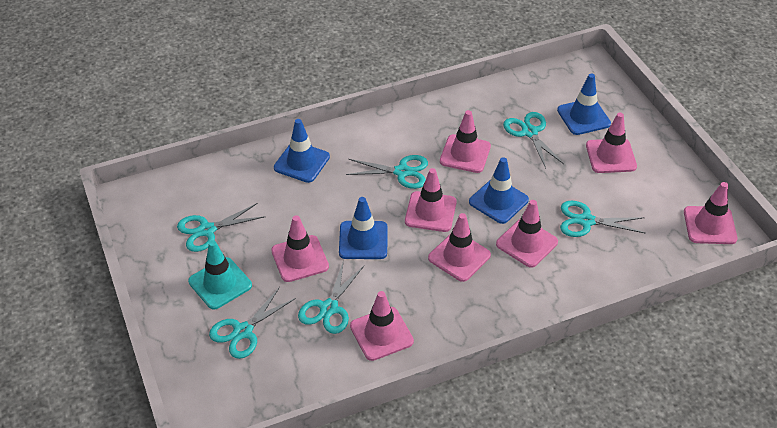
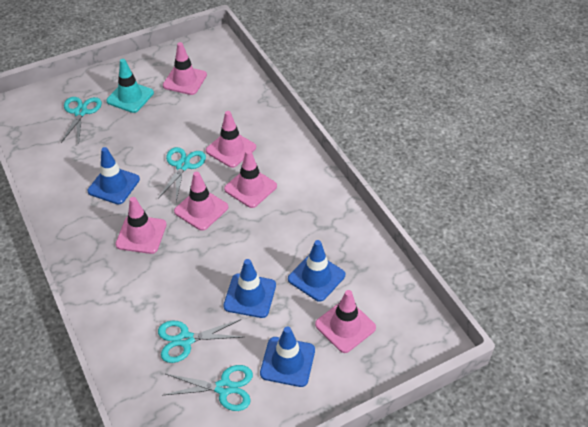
pink traffic cone: 8 -> 6
turquoise scissors: 6 -> 4

